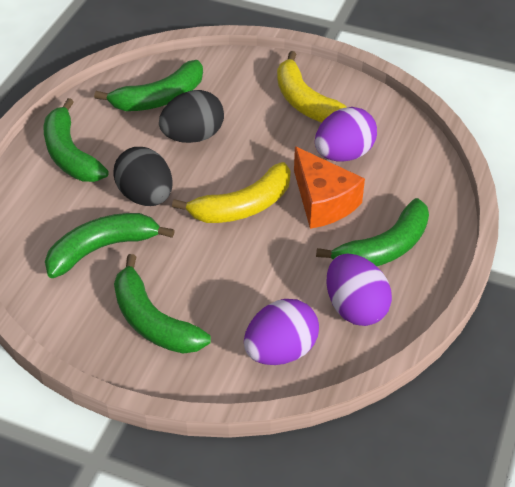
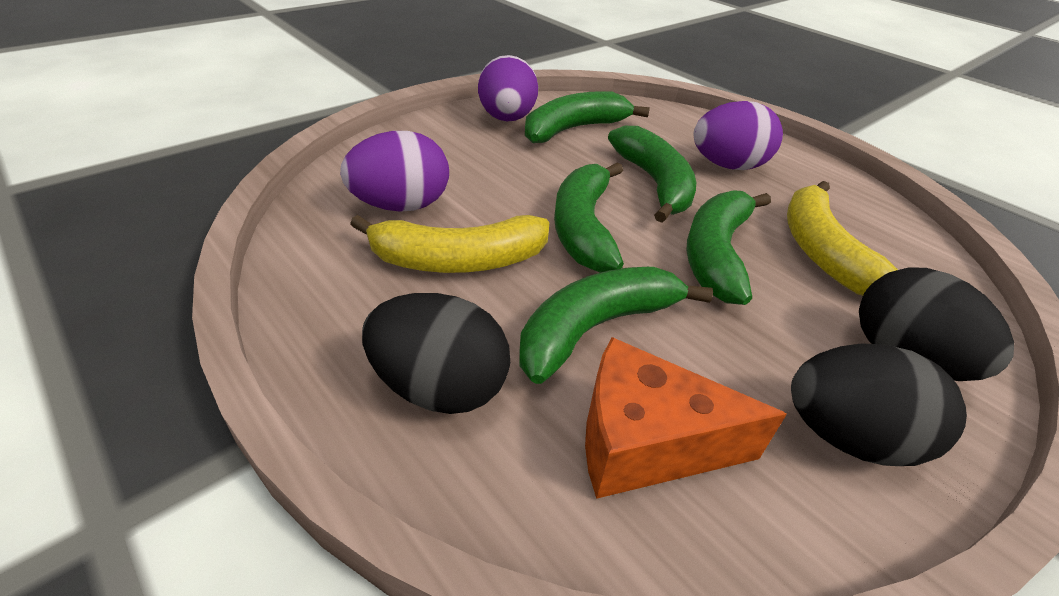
black egg: 2 -> 3

